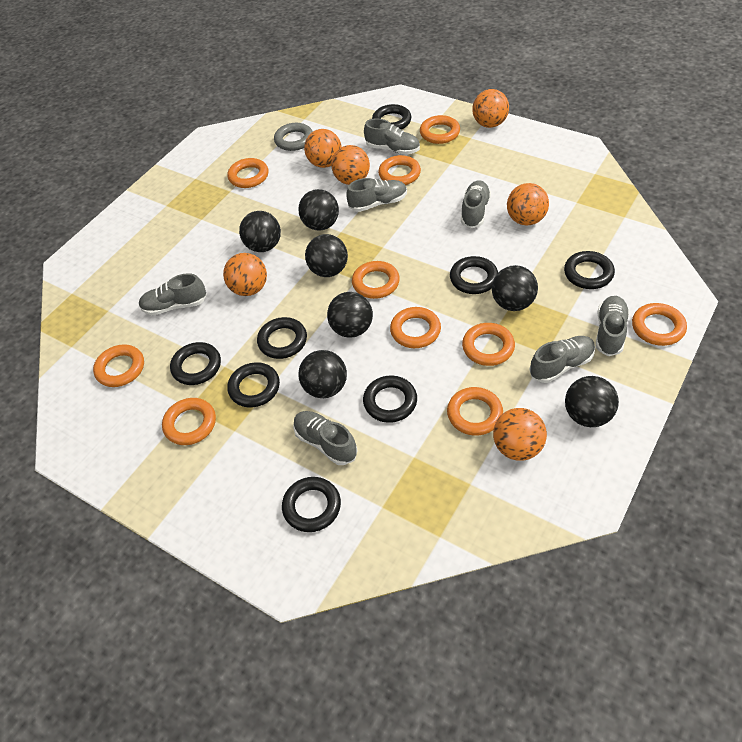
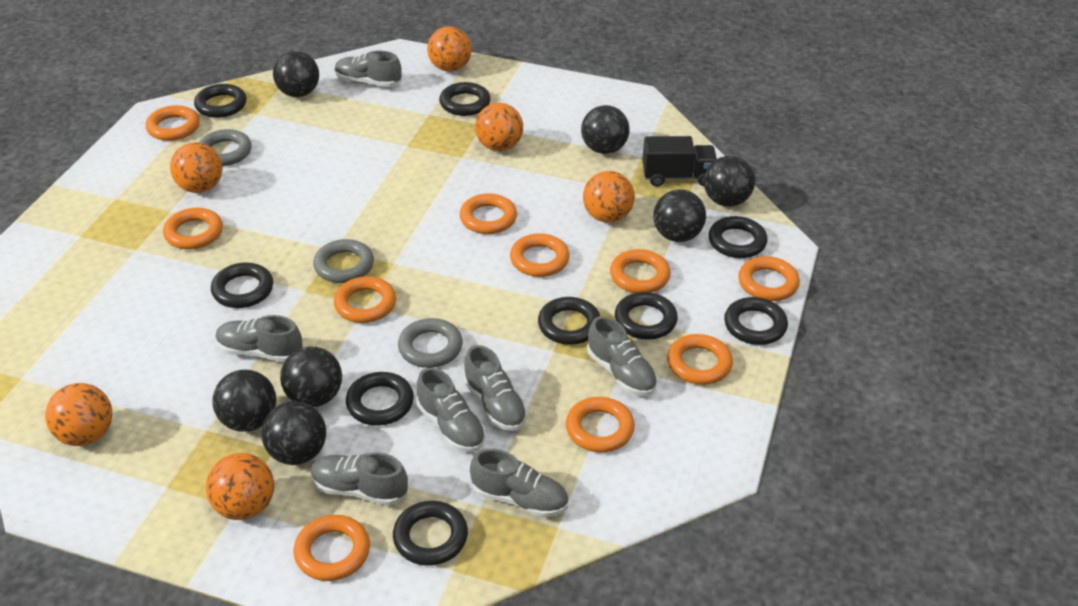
black ring: 8 -> 9
black truck: 0 -> 1
grey ring: 1 -> 3

